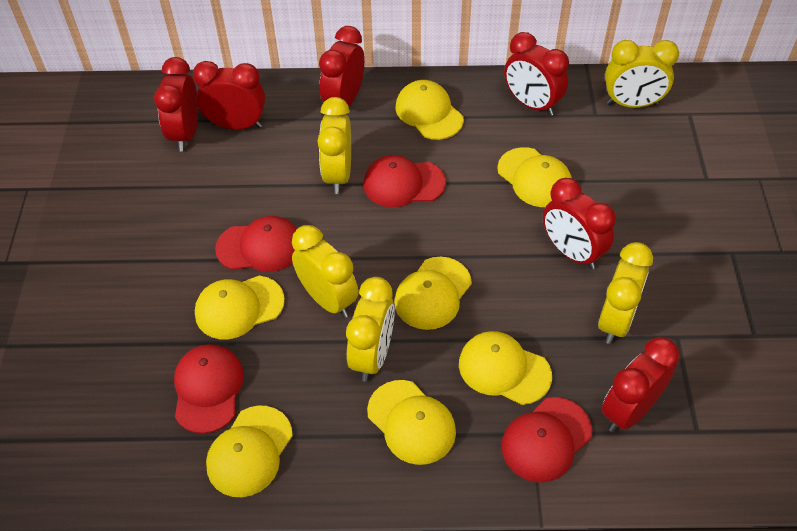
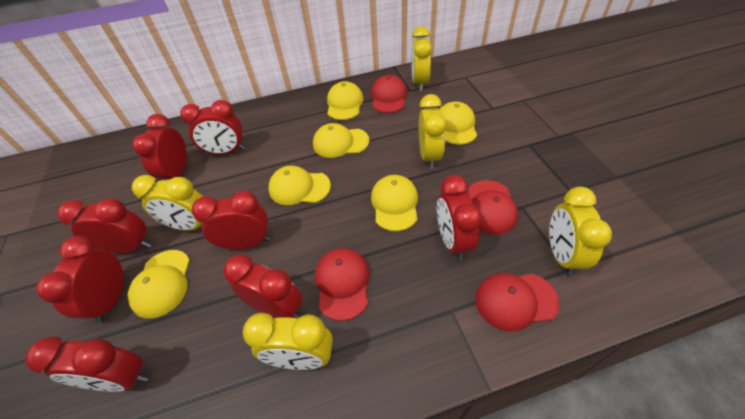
red clock: 6 -> 8
yellow cap: 7 -> 6

